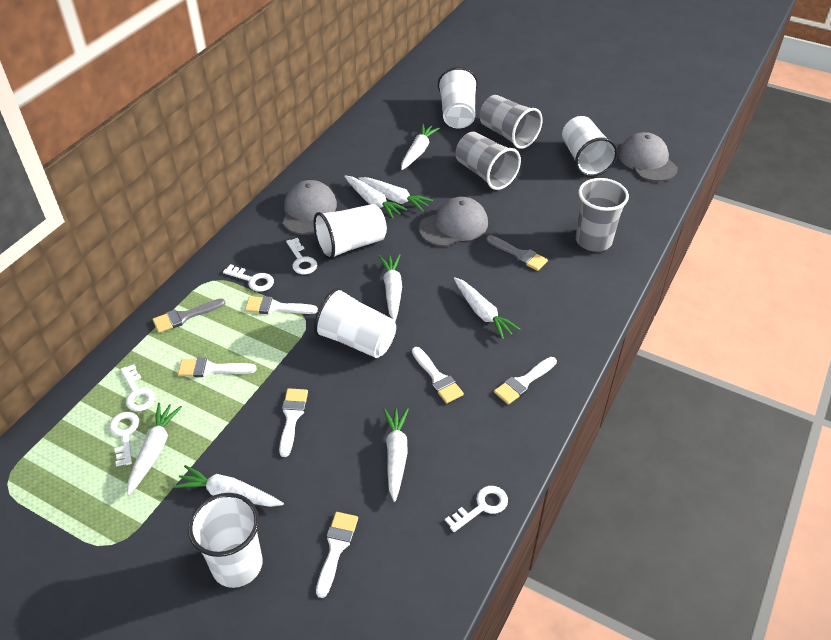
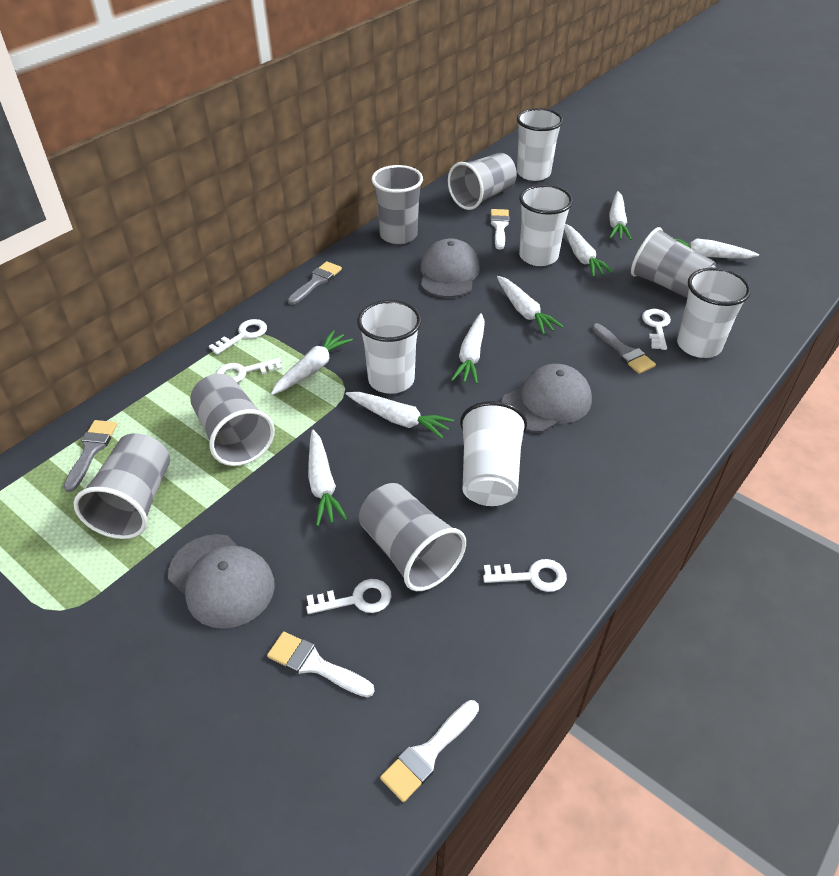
grey brush: 2 -> 3
grey cup: 3 -> 6
white brush: 6 -> 3

